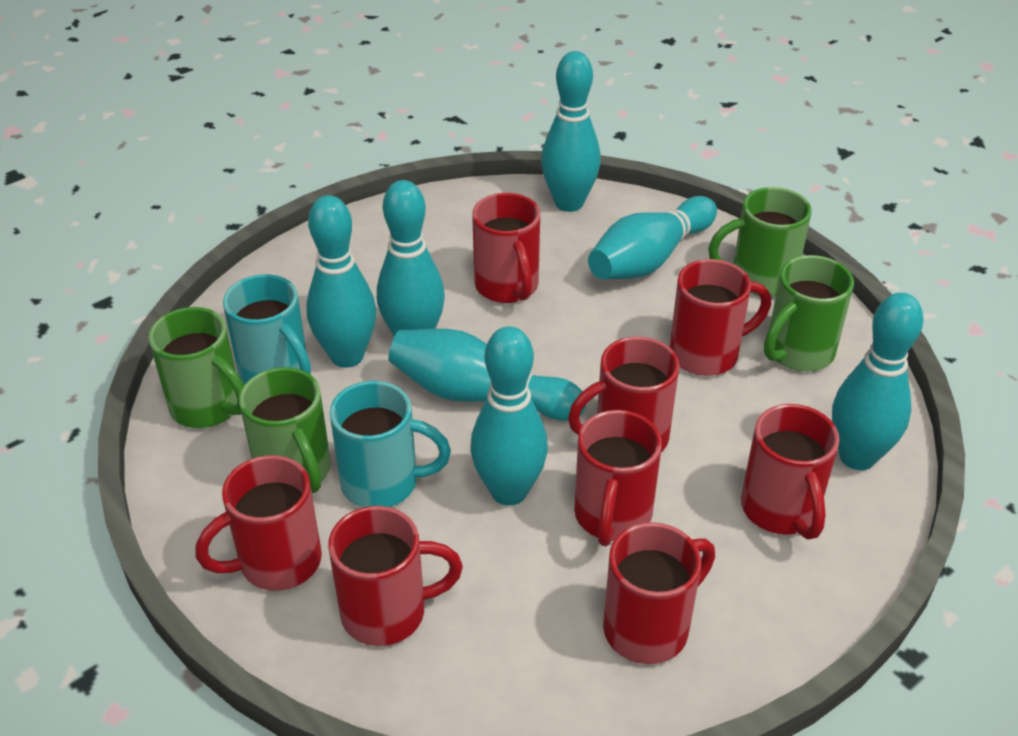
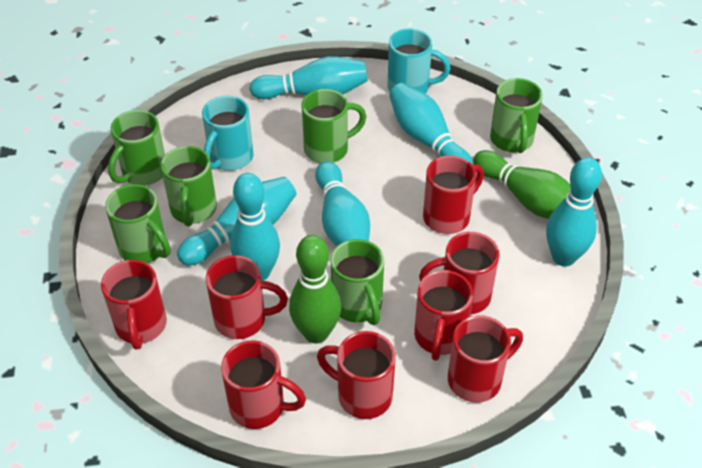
green bowling pin: 0 -> 2
green mug: 4 -> 6
turquoise bowling pin: 7 -> 6

